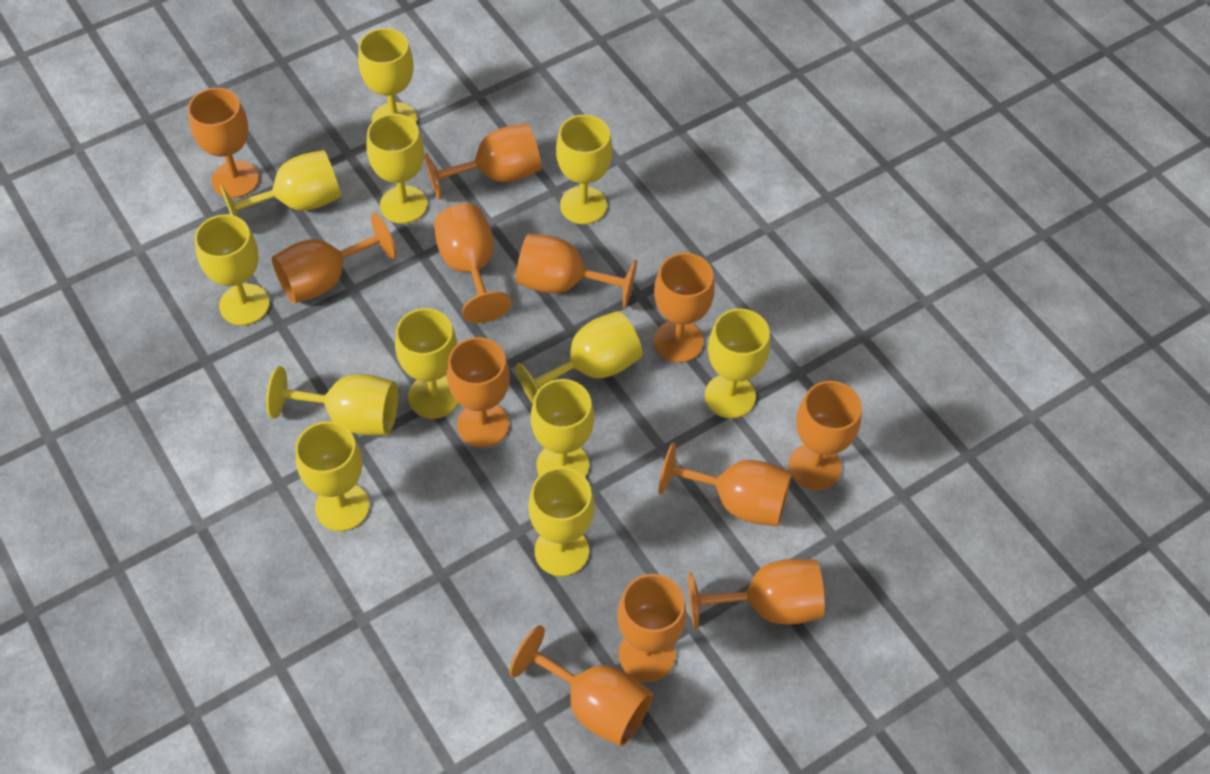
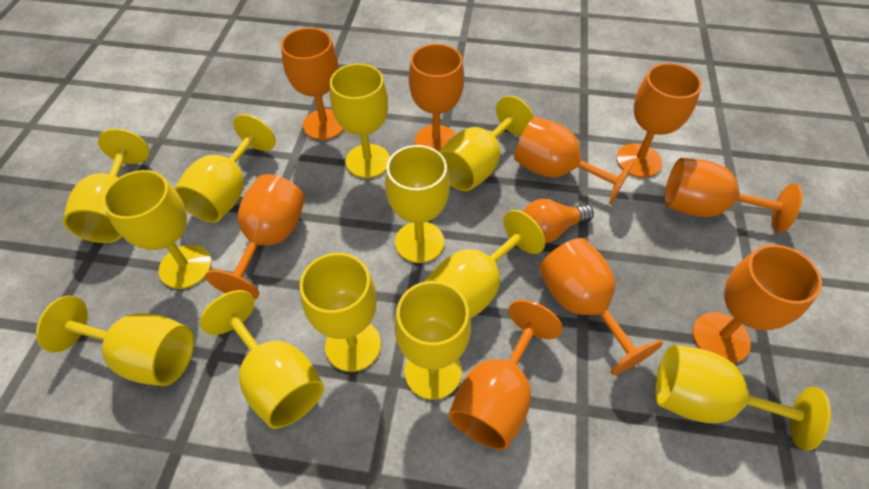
orange goblet: 12 -> 9
orange light bulb: 0 -> 1

